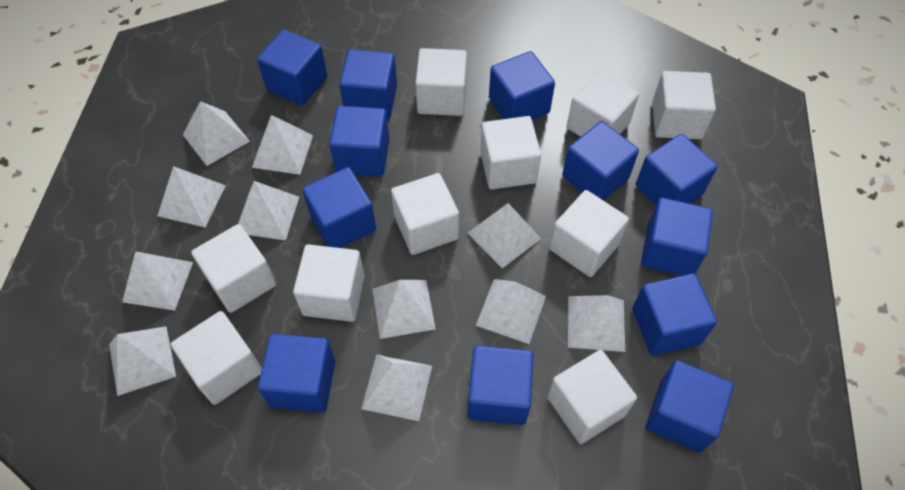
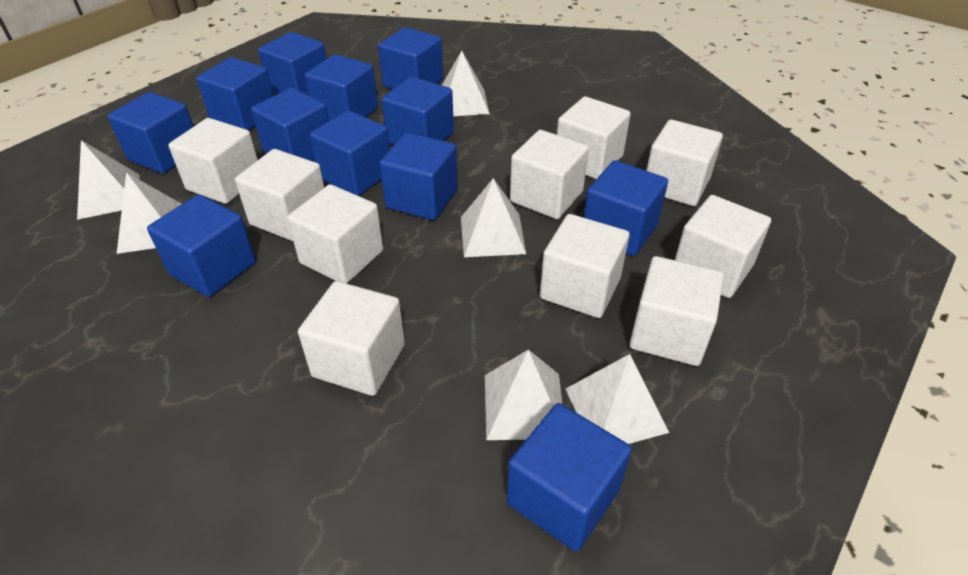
white pyramid: 11 -> 6

